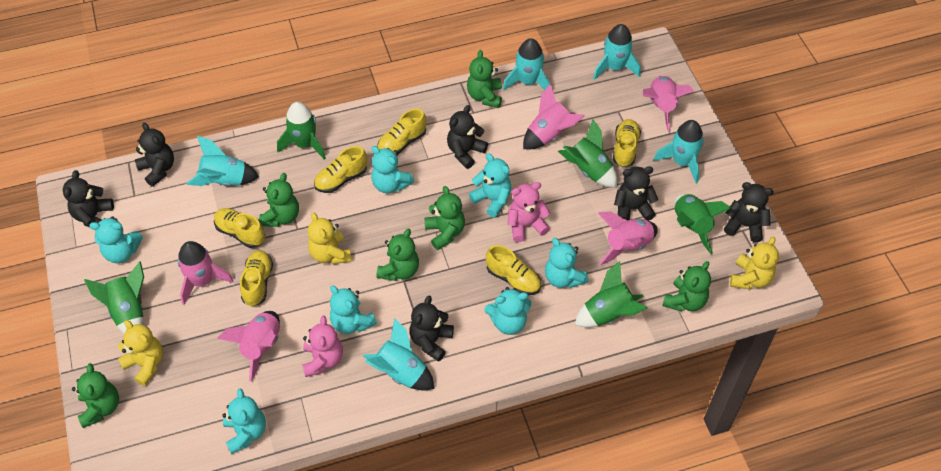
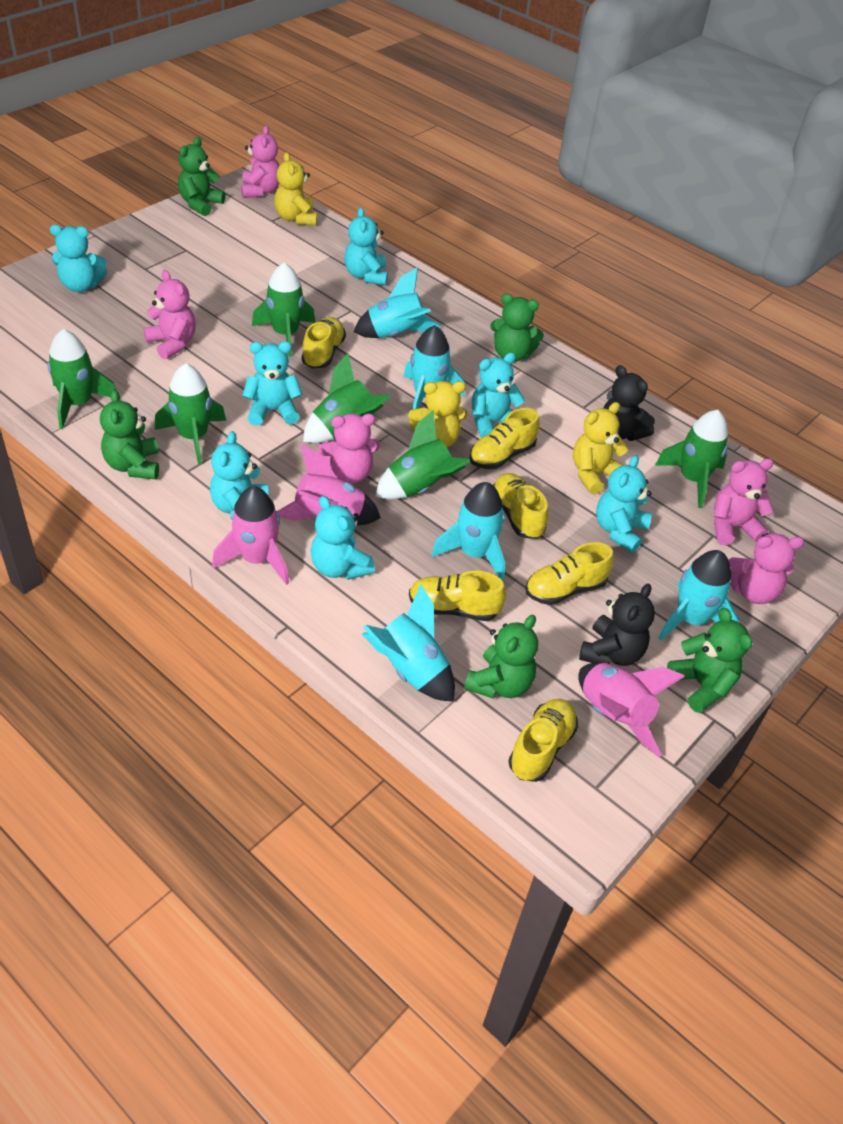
black teddy bear: 6 -> 2
green rocket: 5 -> 6
green teddy bear: 6 -> 5
pink rocket: 5 -> 3
pink teddy bear: 2 -> 5

